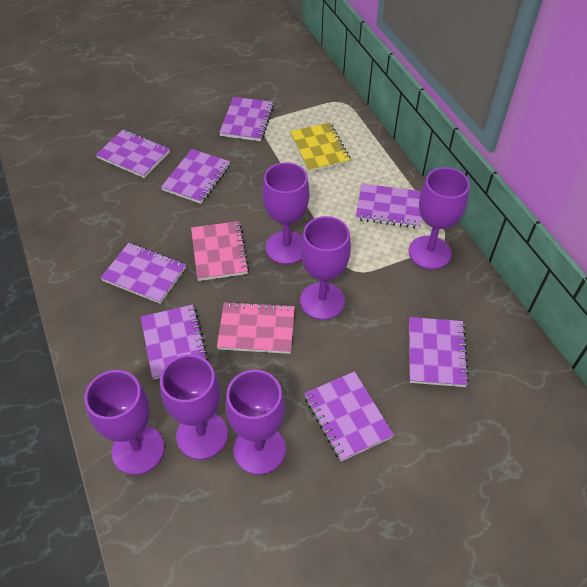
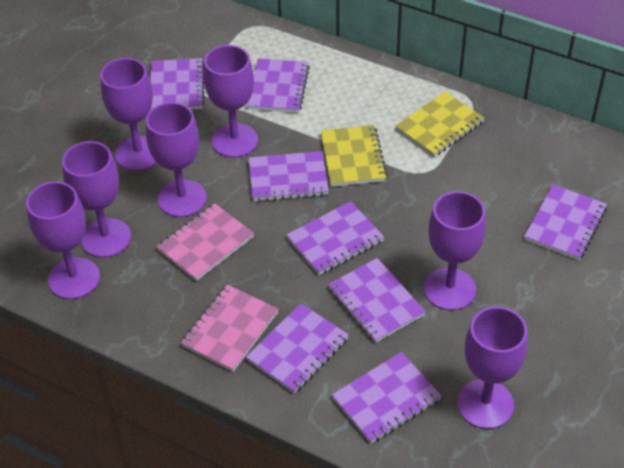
purple goblet: 6 -> 7
yellow notebook: 1 -> 2

